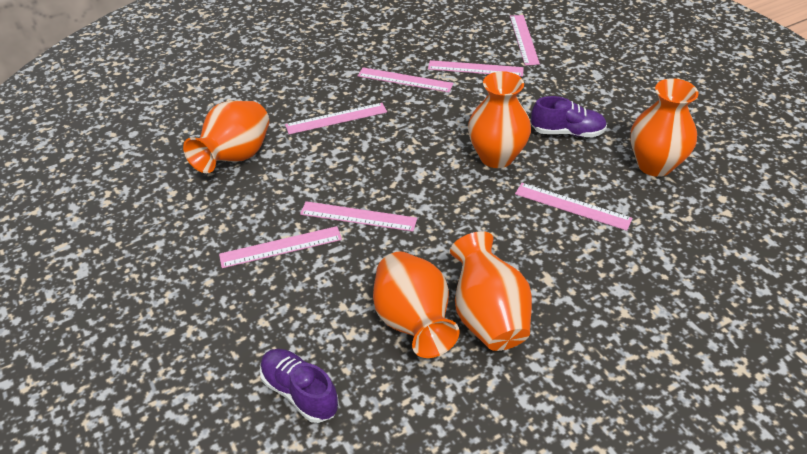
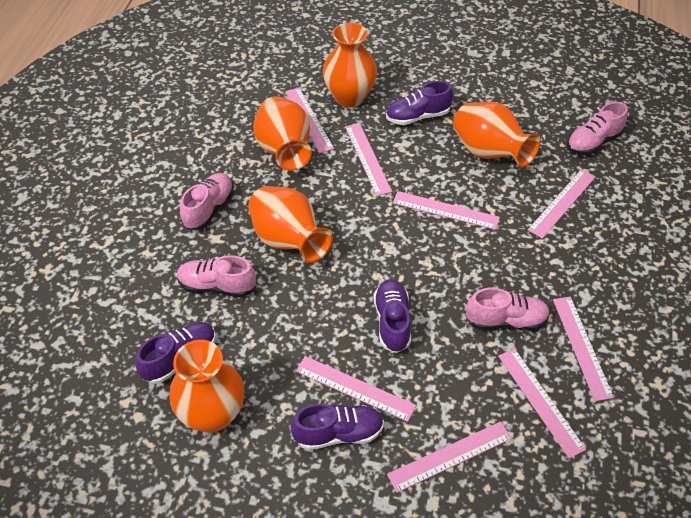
pink ruler: 7 -> 8
pink shoe: 0 -> 4
purple shoe: 2 -> 4

